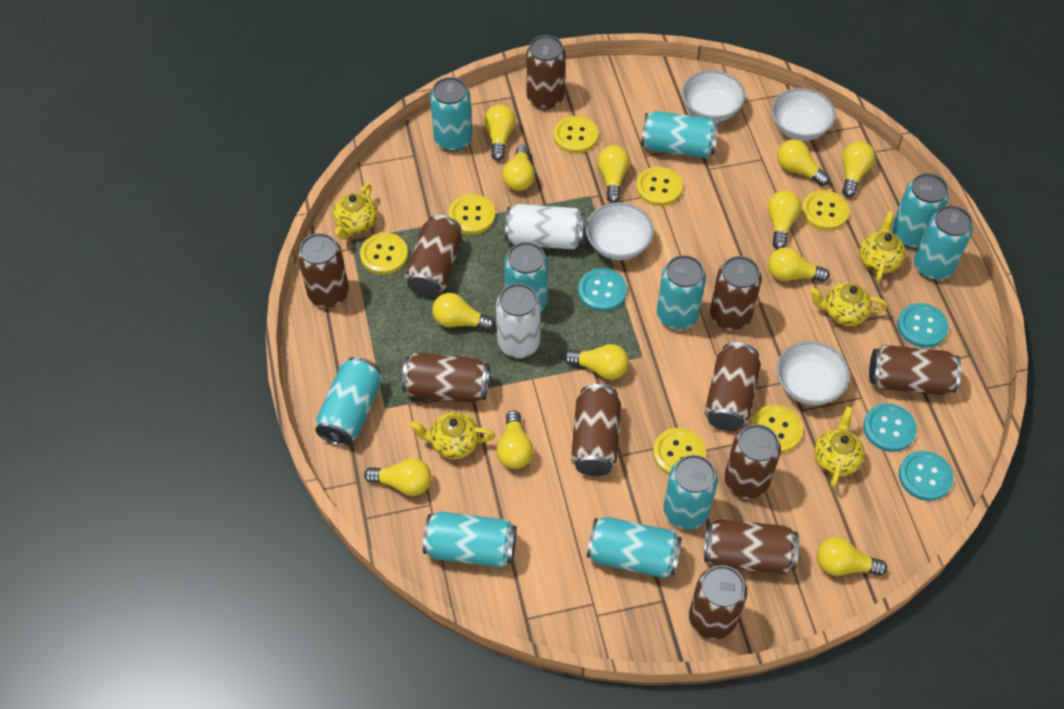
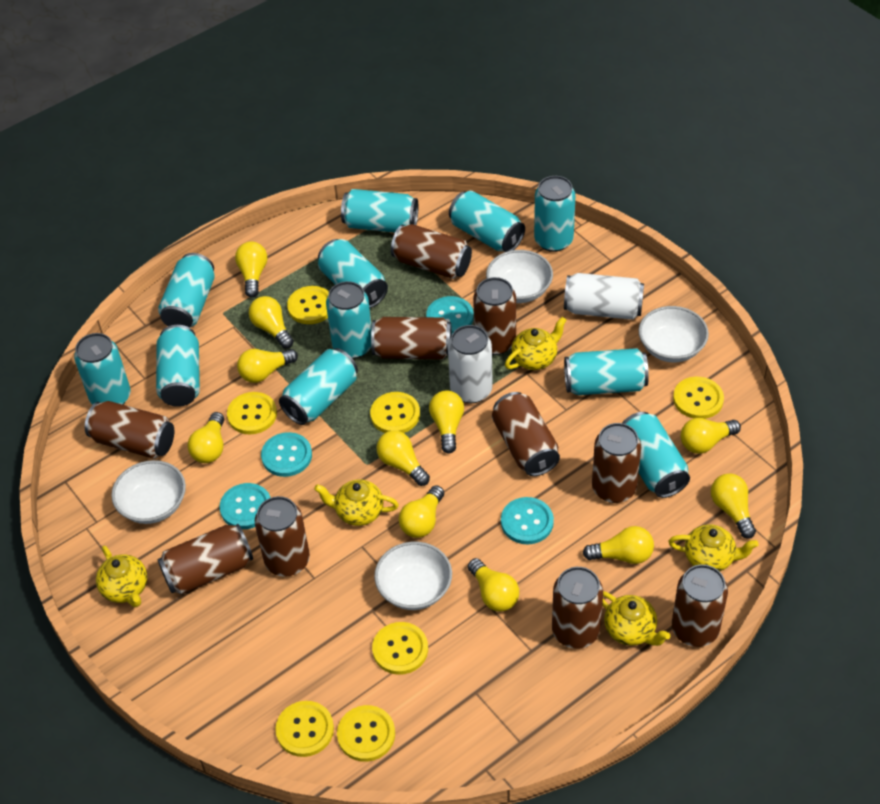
brown can: 11 -> 10
turquoise can: 10 -> 11
yellow light bulb: 12 -> 11

